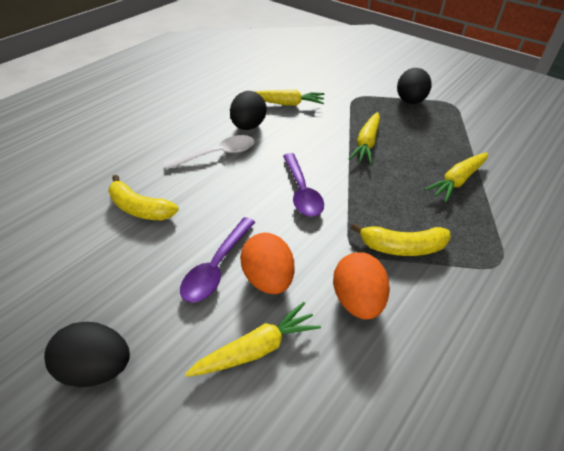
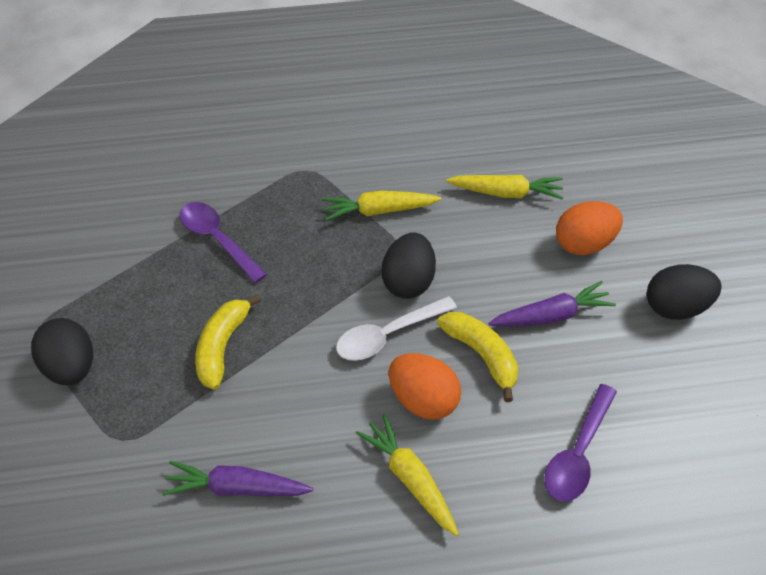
purple carrot: 0 -> 2
yellow carrot: 4 -> 3

